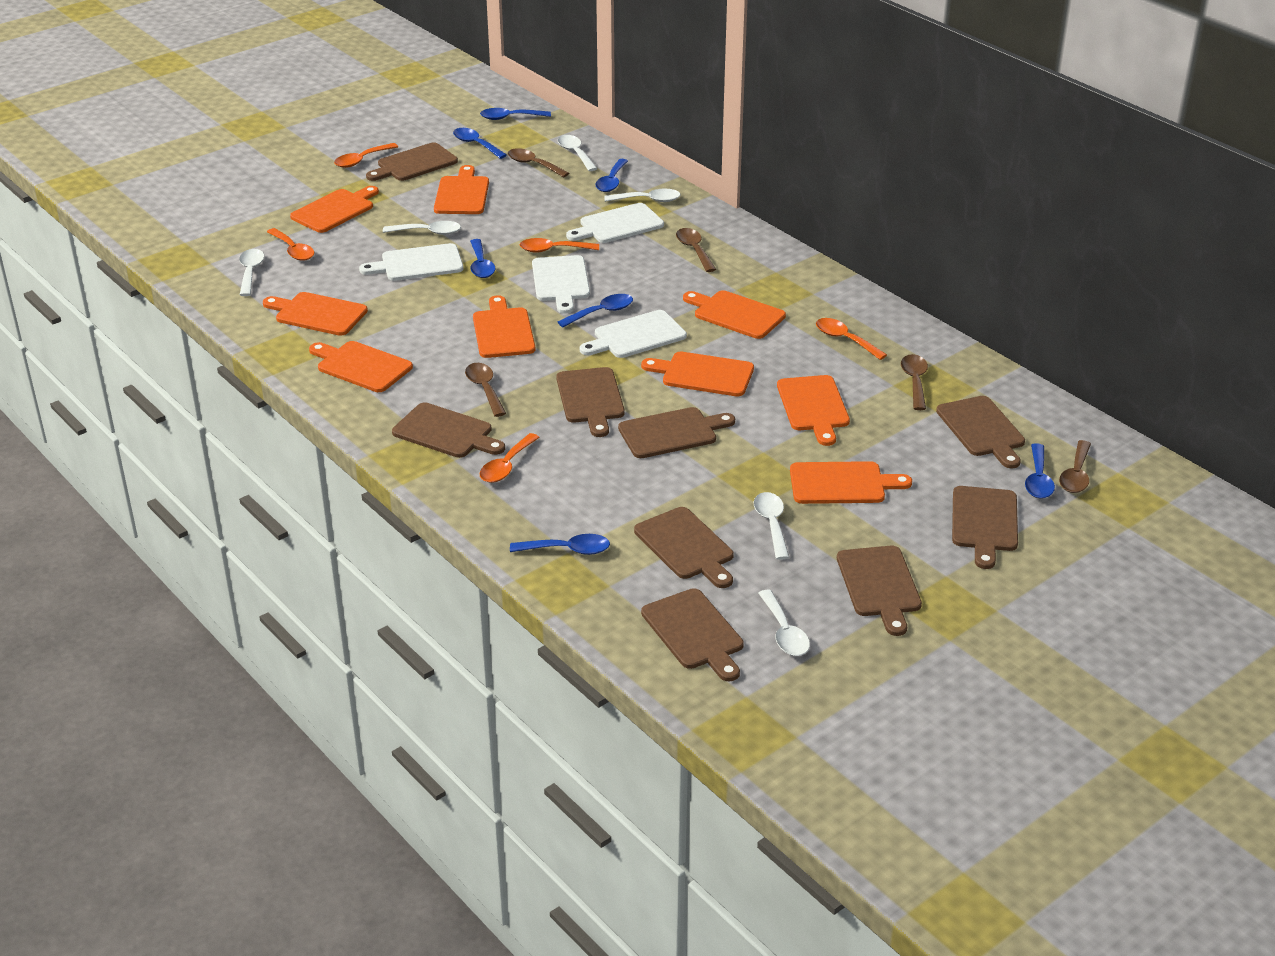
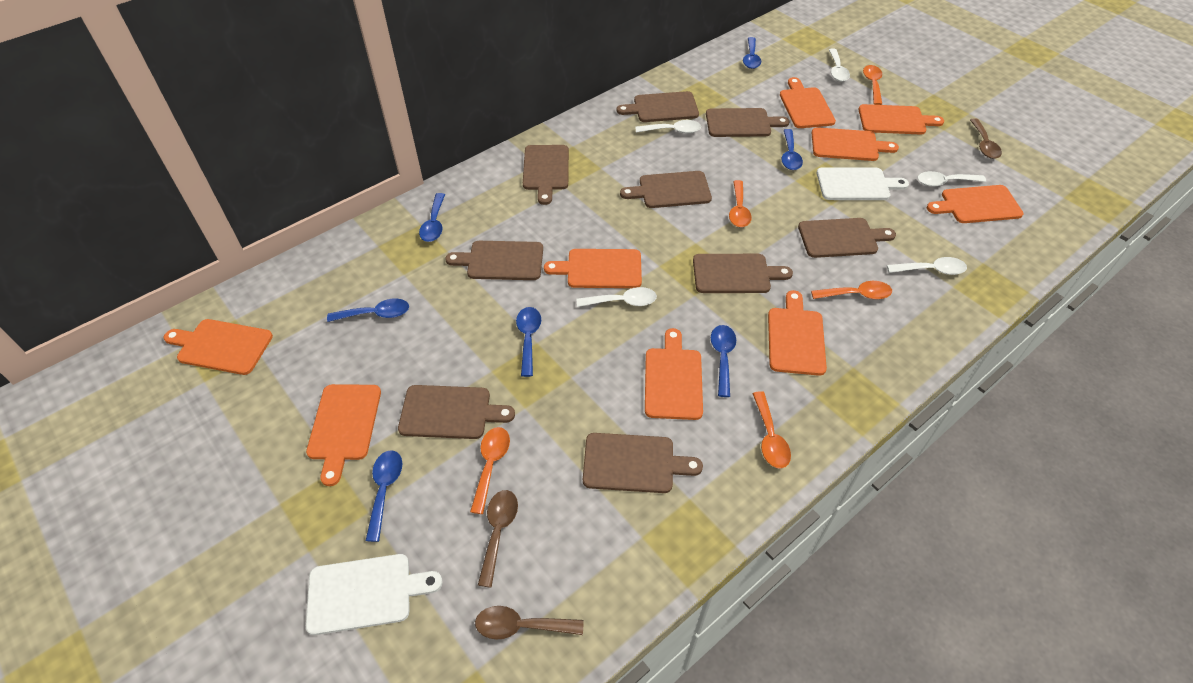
brown spoon: 5 -> 3
white cutting board: 4 -> 2
white spoon: 6 -> 5

